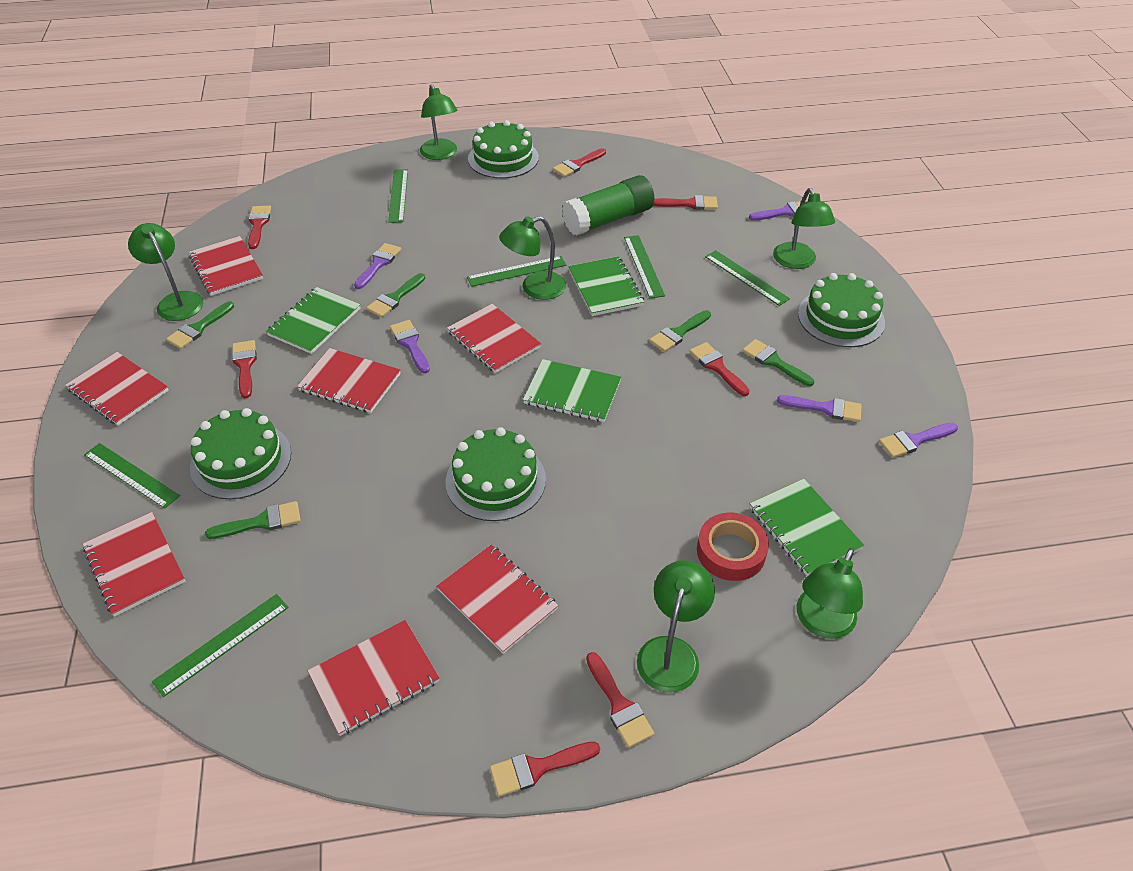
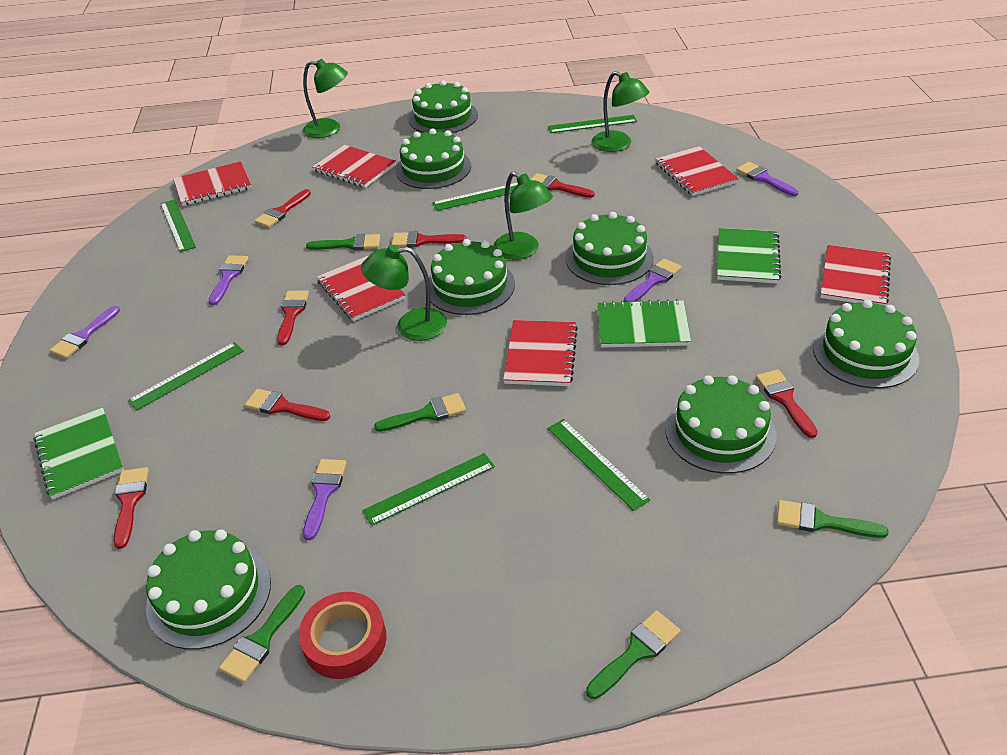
green cake: 4 -> 7
green glue stick: 1 -> 0
green lamp: 6 -> 4
green notebook: 4 -> 3
red notebook: 7 -> 6

